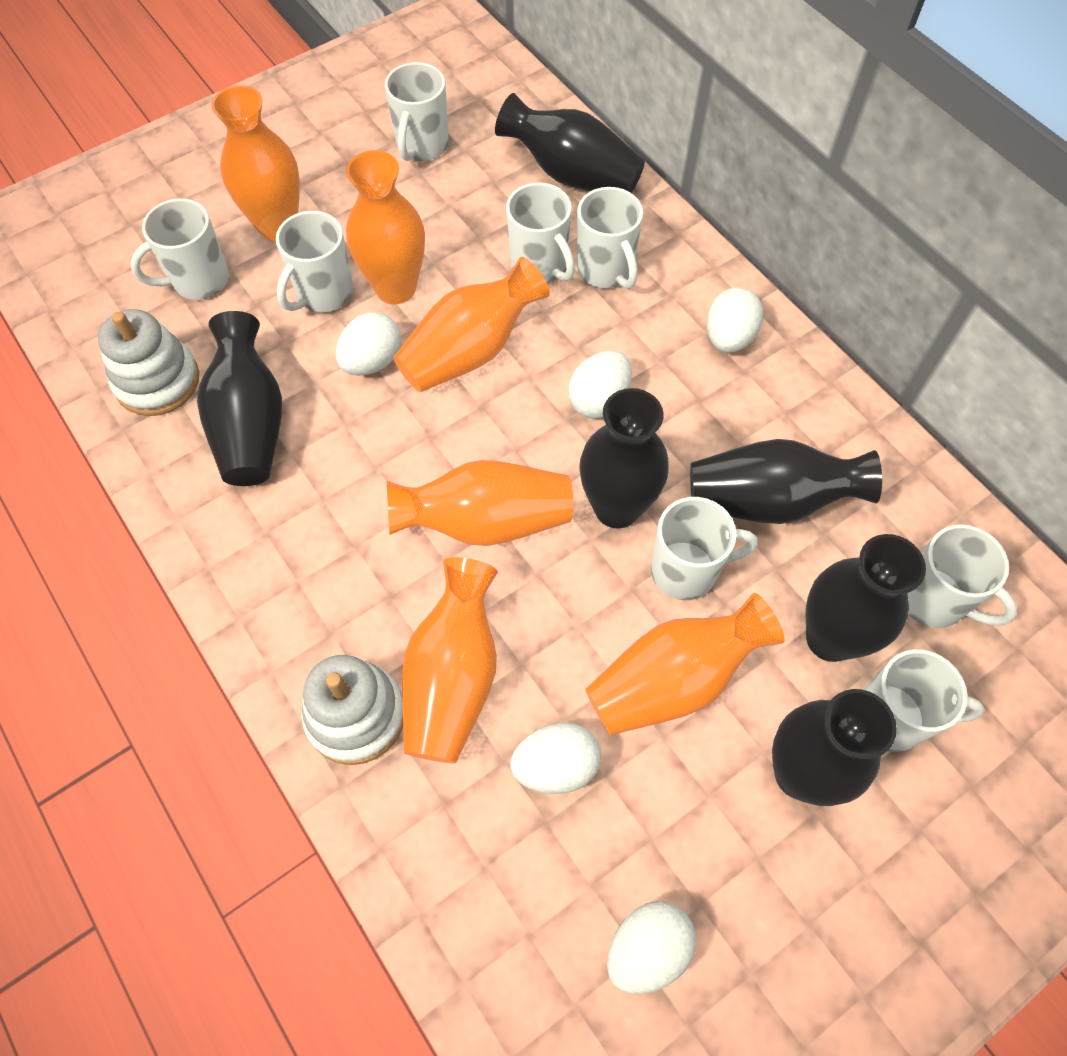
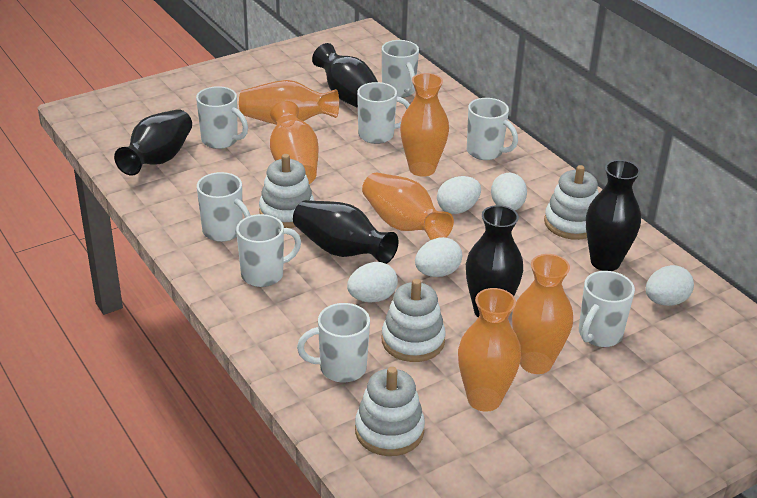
black vase: 6 -> 5
white stacking toy: 2 -> 4

